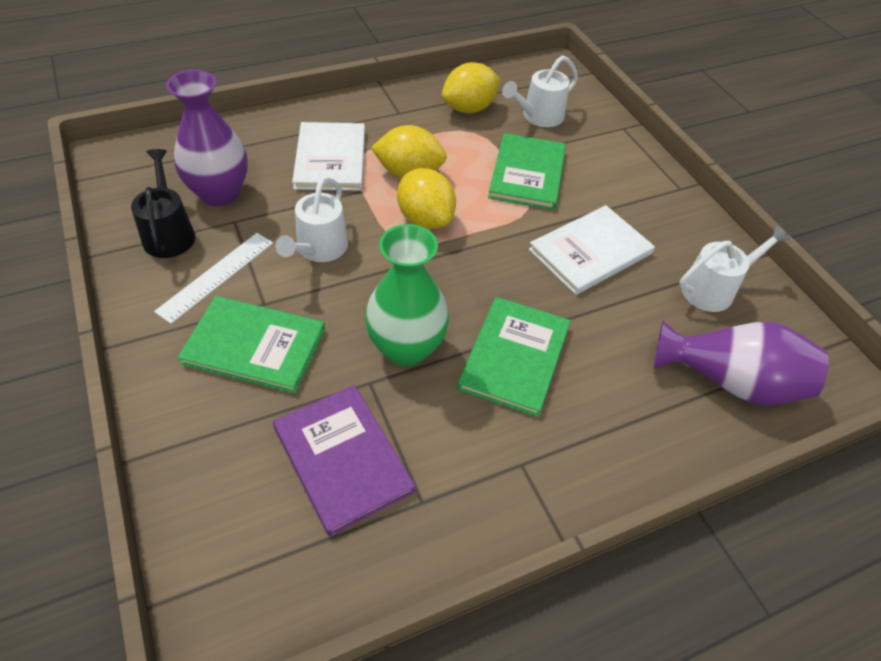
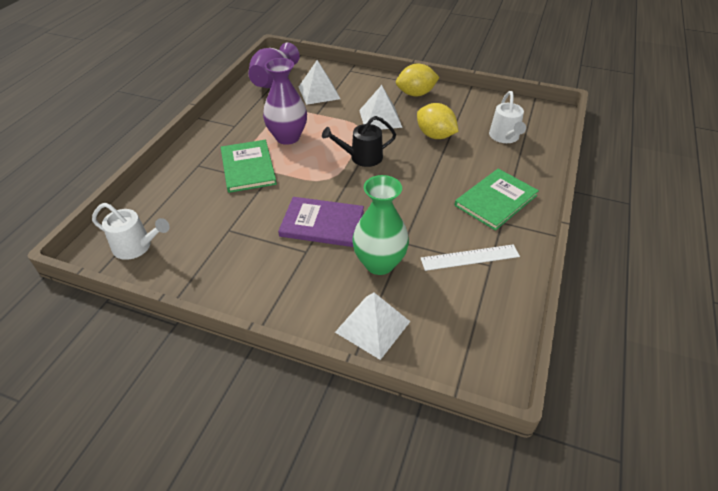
green book: 3 -> 2
white book: 2 -> 0
white pyramid: 0 -> 3
white watering can: 3 -> 2
yellow lemon: 3 -> 2

